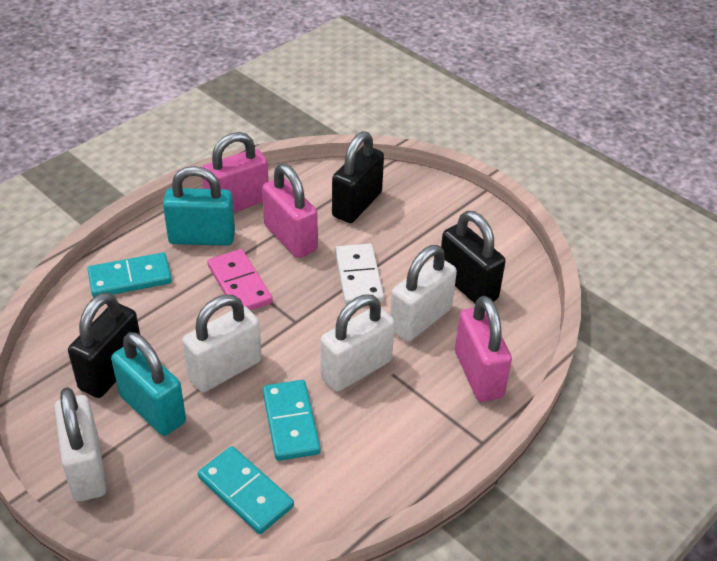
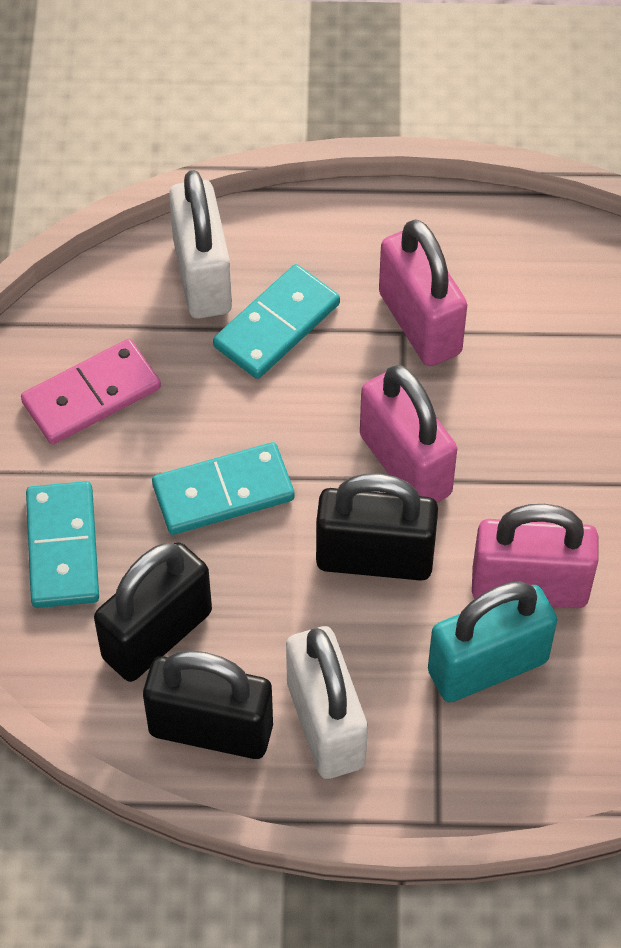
turquoise padlock: 2 -> 1
white domino: 1 -> 0
white padlock: 4 -> 2

